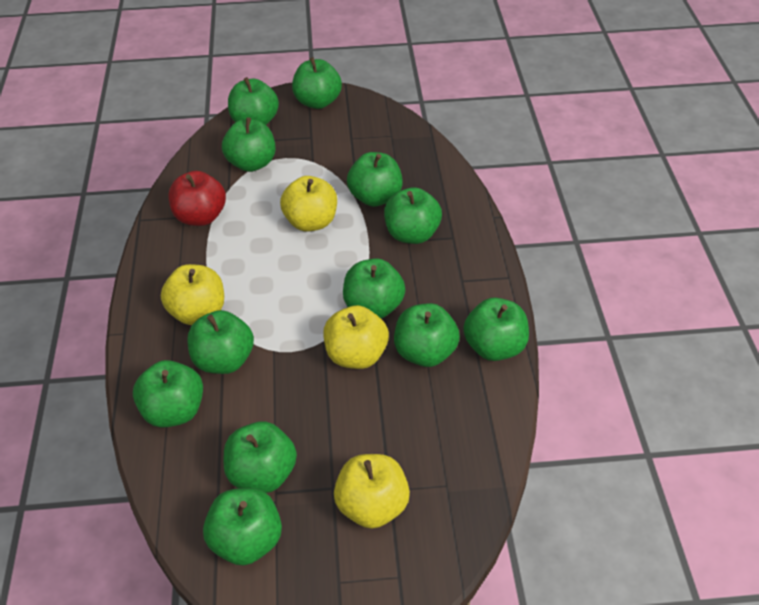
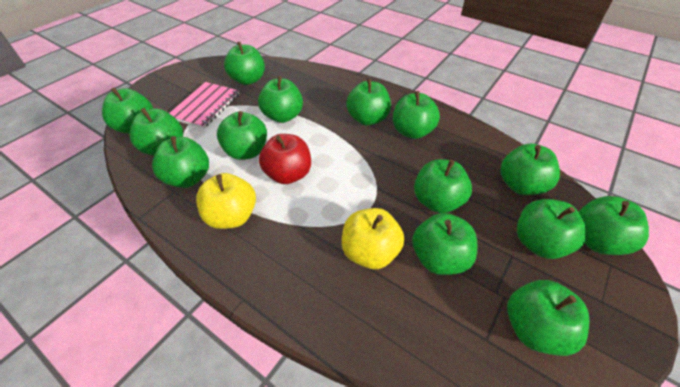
green apple: 12 -> 14
pink notebook: 0 -> 1
yellow apple: 4 -> 2

